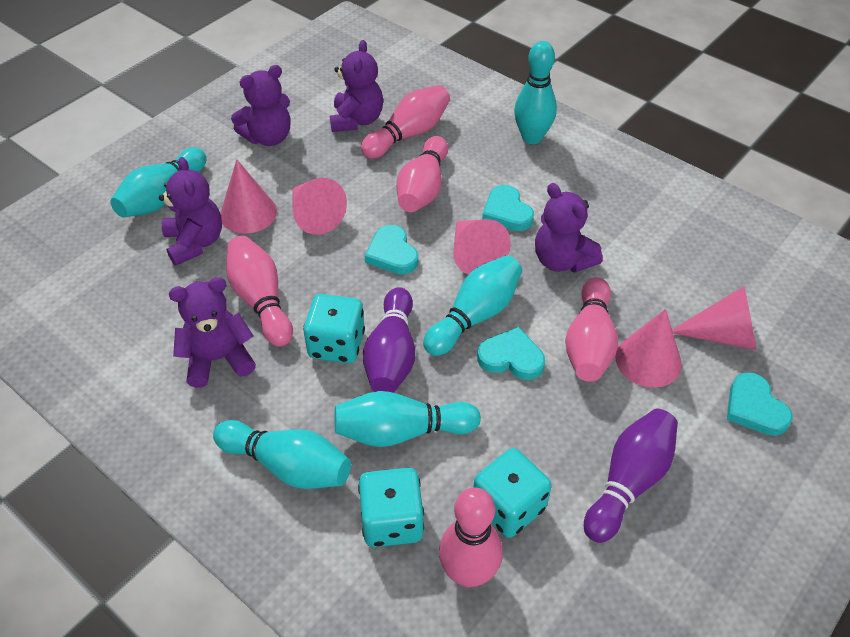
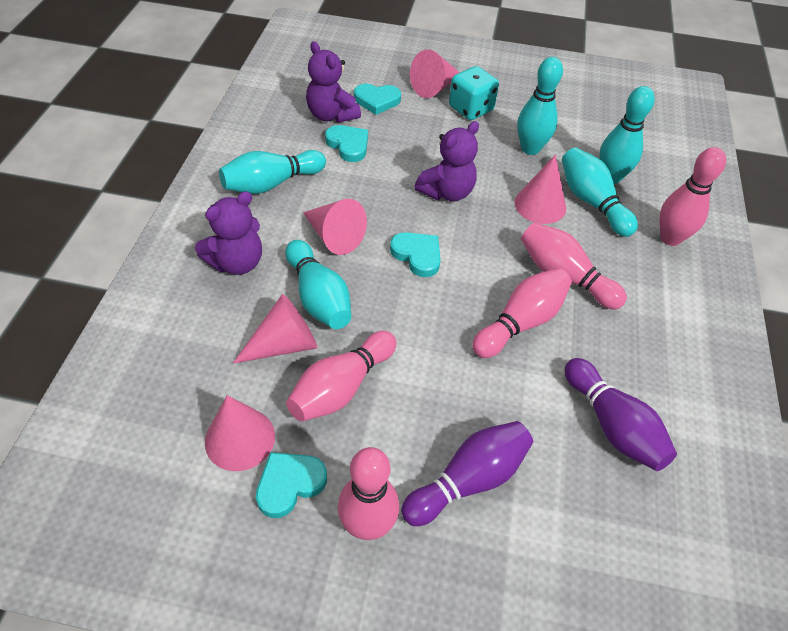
purple teddy bear: 5 -> 3
turquoise dice: 3 -> 1

